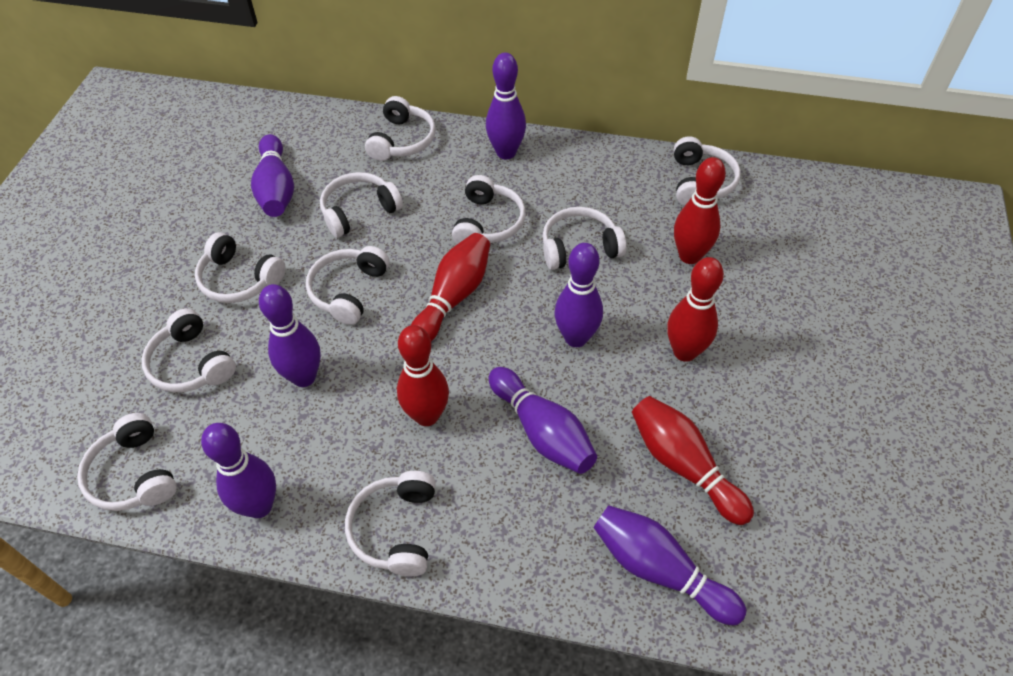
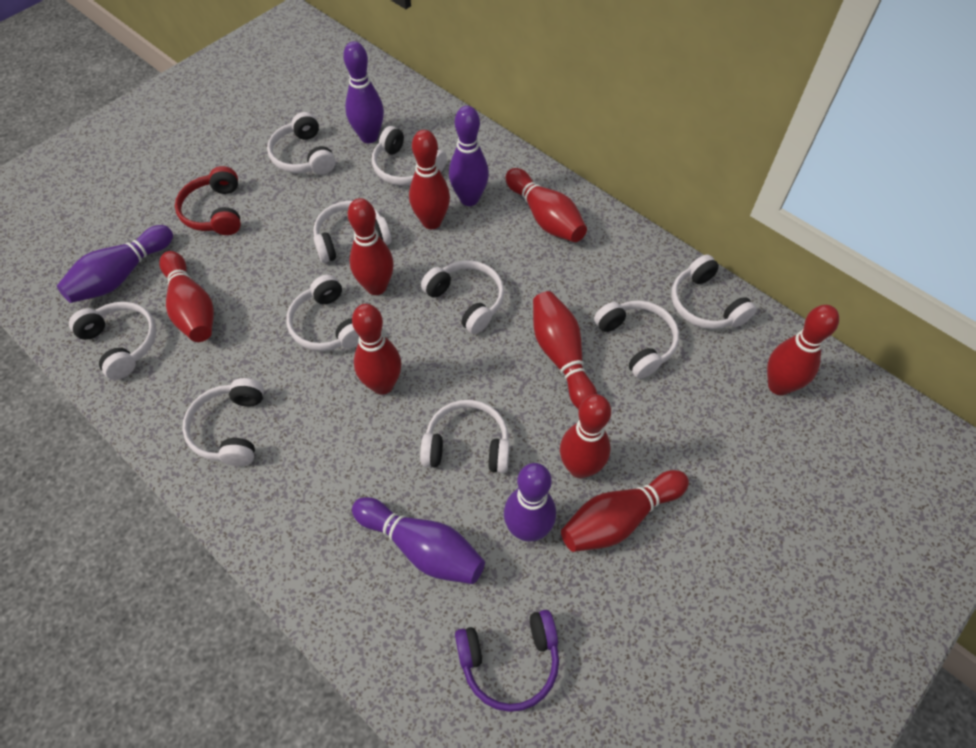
purple bowling pin: 7 -> 5
purple headphones: 0 -> 1
red bowling pin: 5 -> 9
red headphones: 0 -> 1

